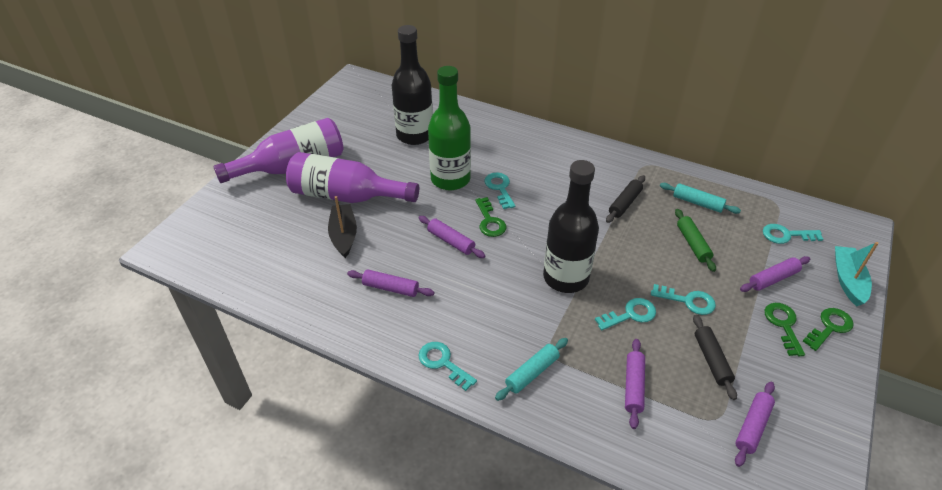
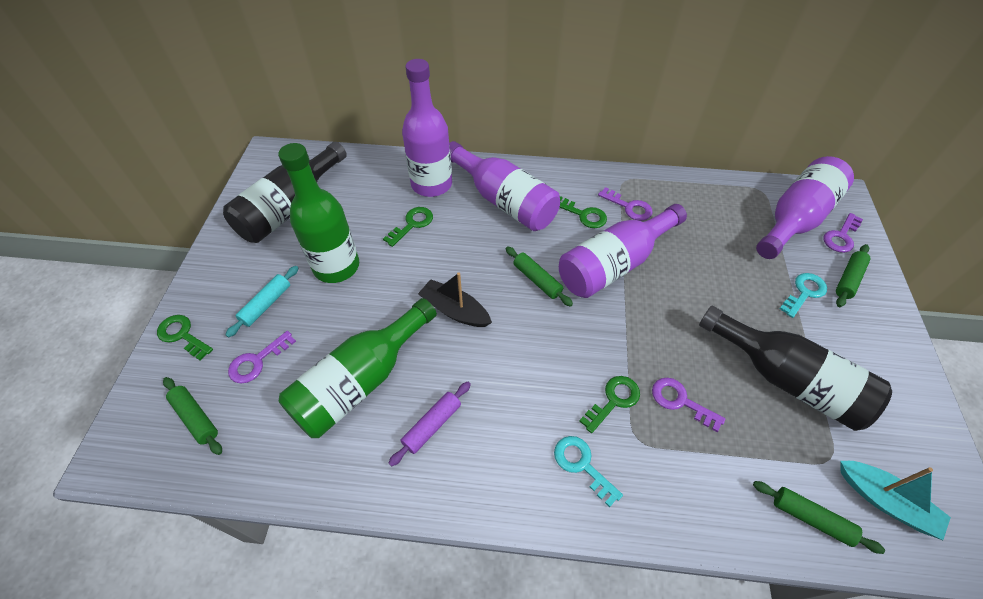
black rolling pin: 2 -> 0
green bottle: 1 -> 2
green key: 3 -> 4
green rolling pin: 1 -> 4
purple bottle: 2 -> 4
purple key: 0 -> 4
purple rolling pin: 5 -> 1
turquoise key: 5 -> 2
turquoise rolling pin: 2 -> 1

